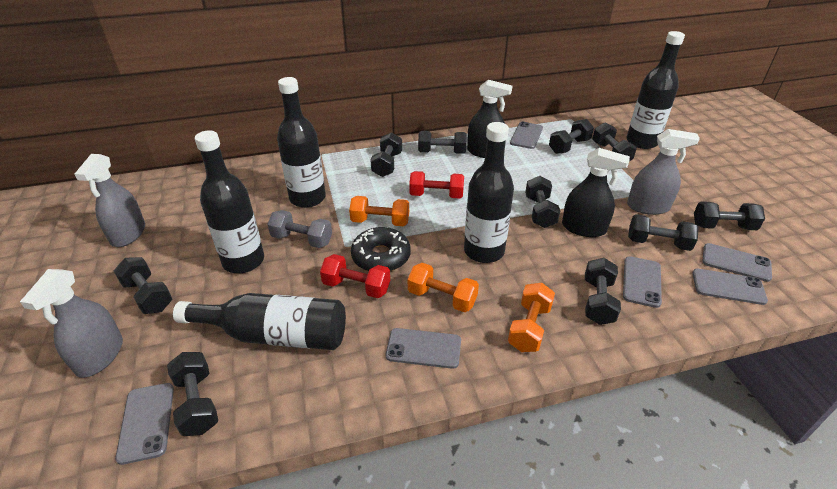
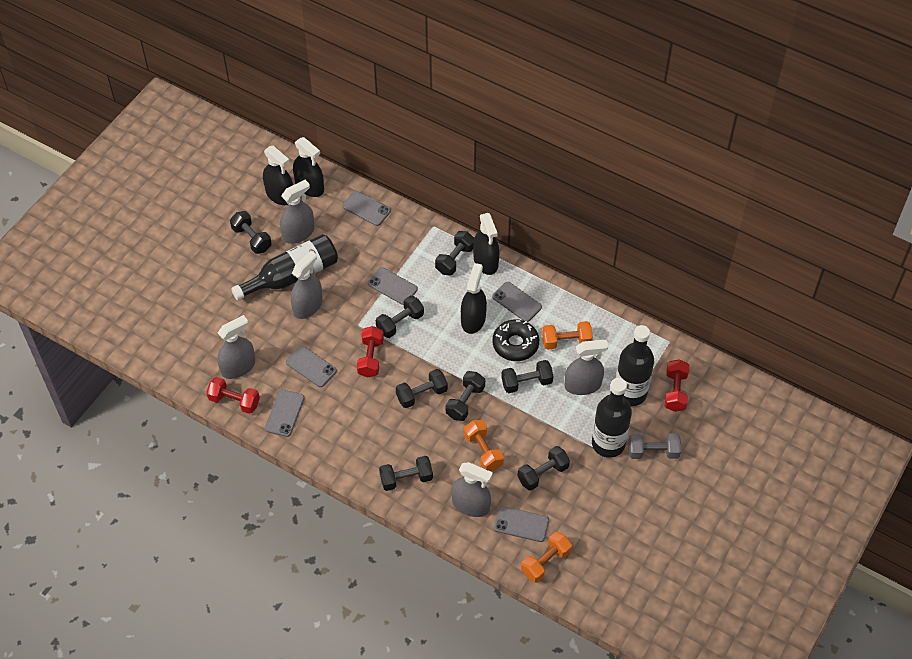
black bottle: 5 -> 3
black dumbbell: 10 -> 8
black spray bottle: 2 -> 4
grey spray bottle: 3 -> 5
red dumbbell: 2 -> 3

